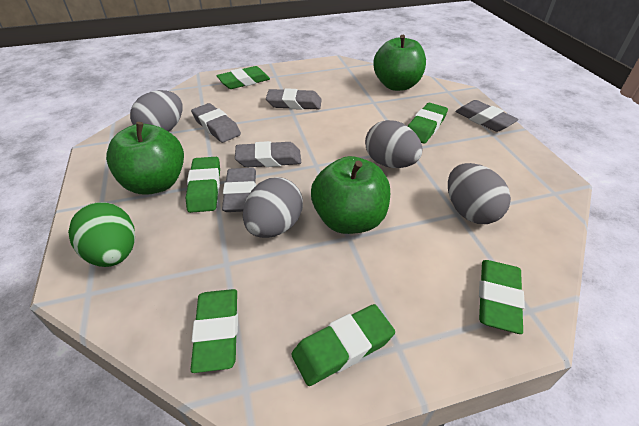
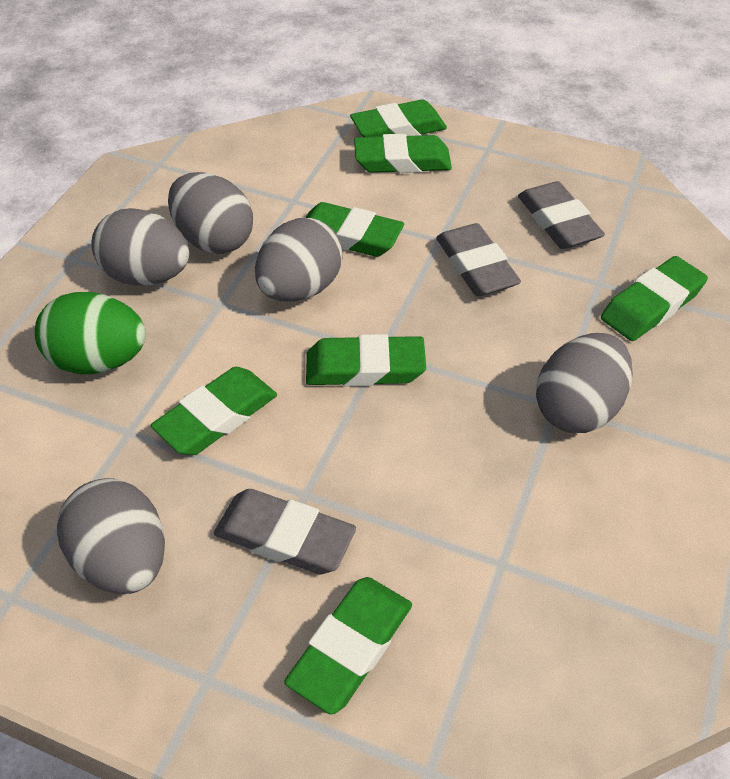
green apple: 3 -> 0
green eraser: 6 -> 7
grey egg: 4 -> 5
grey eraser: 5 -> 3

